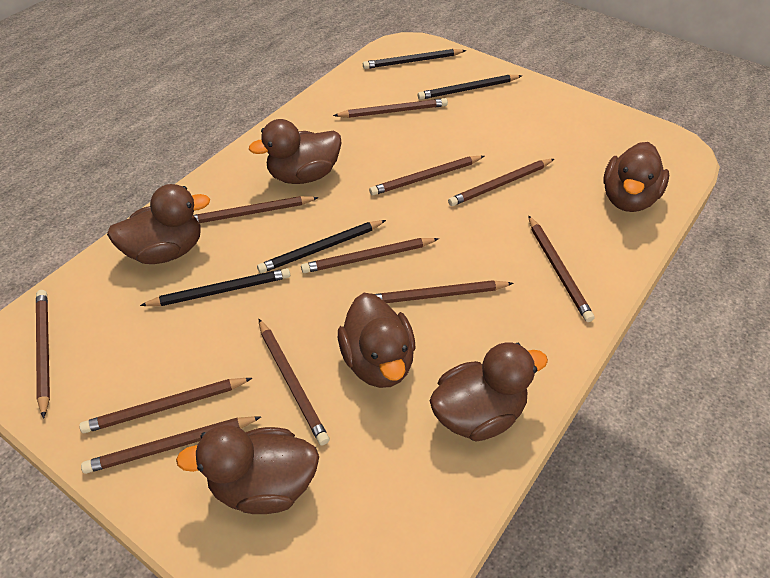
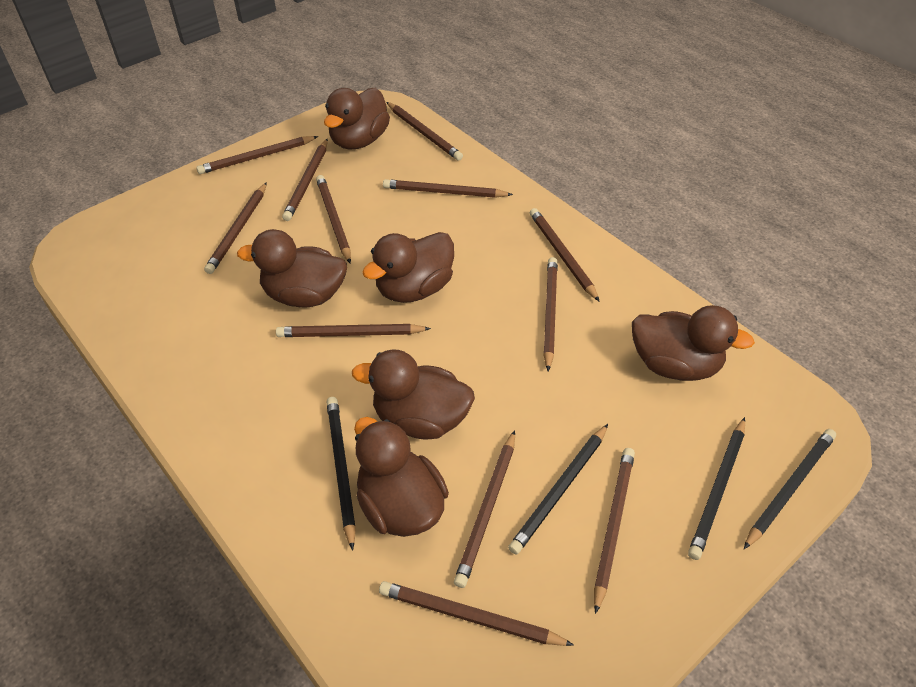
brown pencil: 11 -> 12

